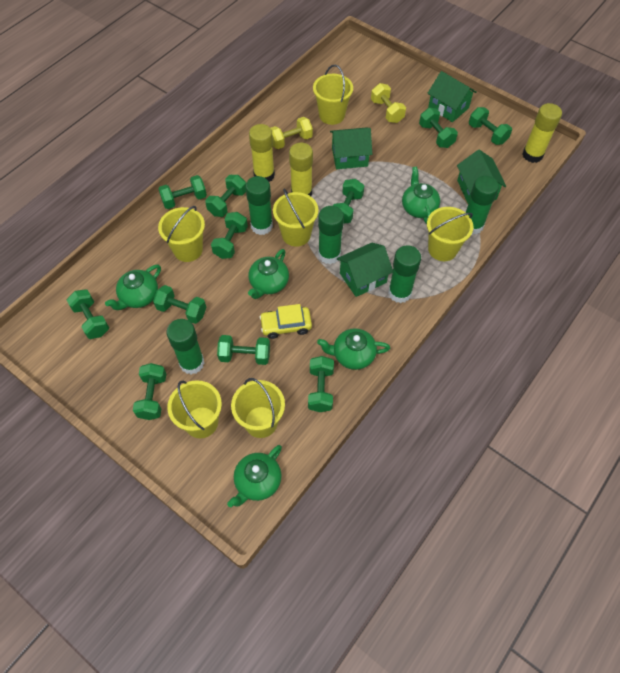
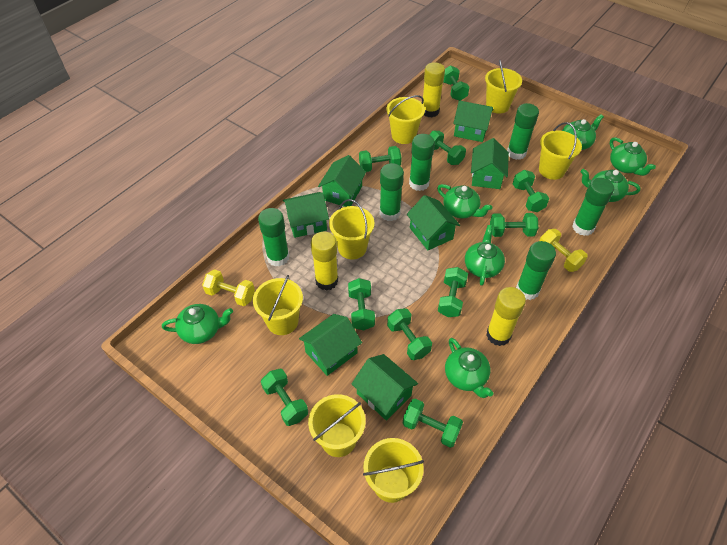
green dumbbell: 11 -> 10
green glue stick: 5 -> 6
green house: 4 -> 7
green teapot: 5 -> 7
yellow bucket: 6 -> 7
yellow car: 1 -> 0

